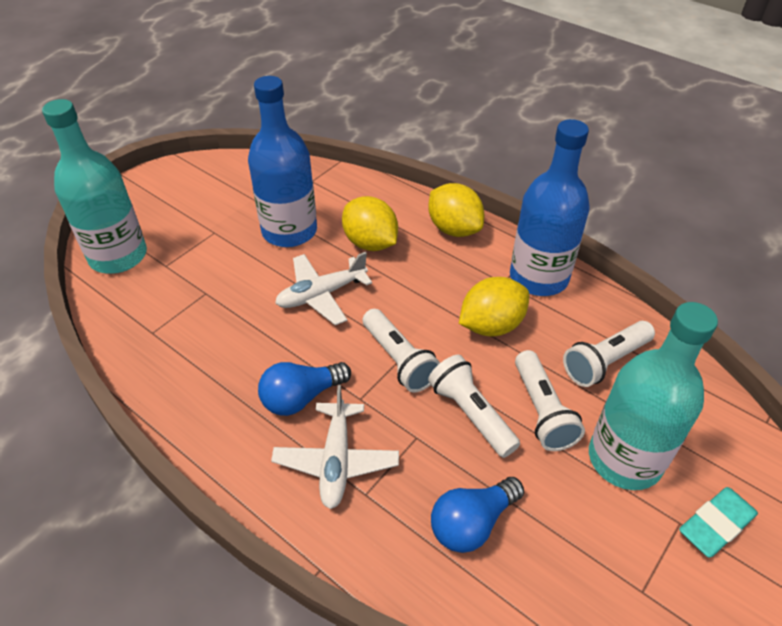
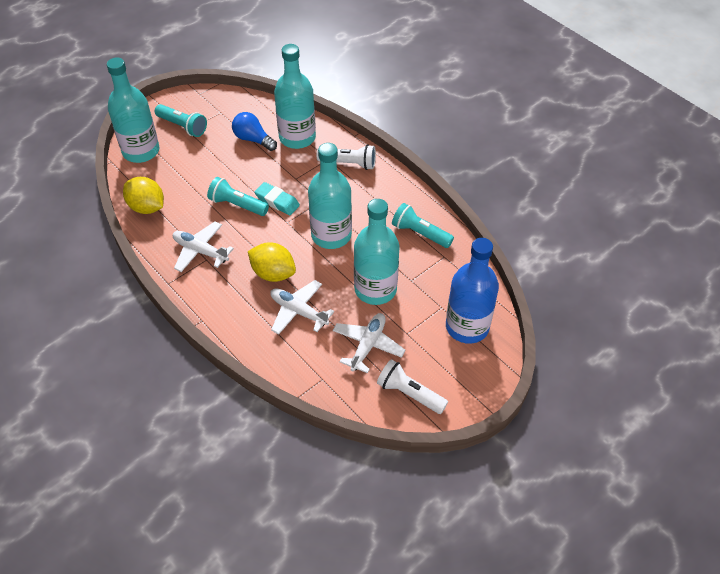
blue bottle: 2 -> 1
blue light bulb: 2 -> 1
turquoise bottle: 2 -> 4
turquoise flashlight: 0 -> 3
white flashlight: 4 -> 2
white plane: 2 -> 3
yellow lemon: 3 -> 2

